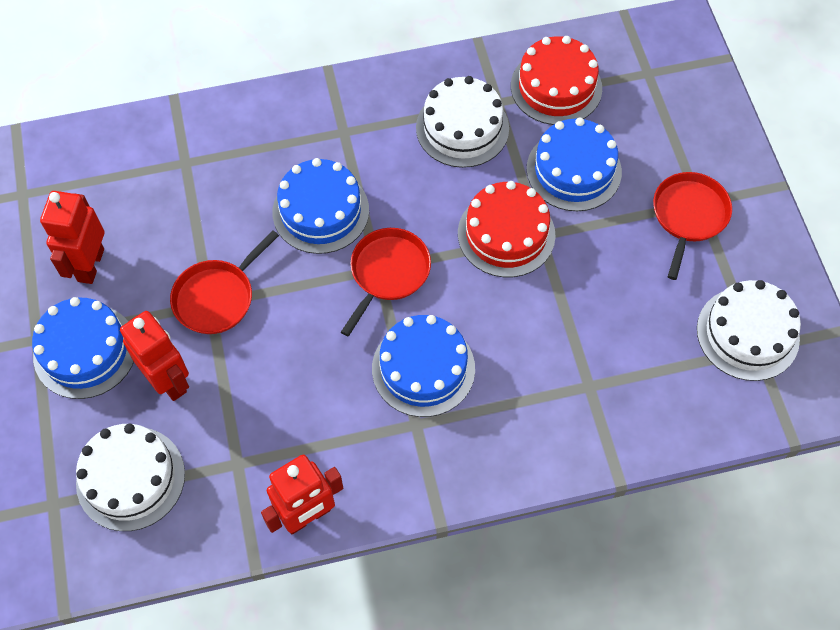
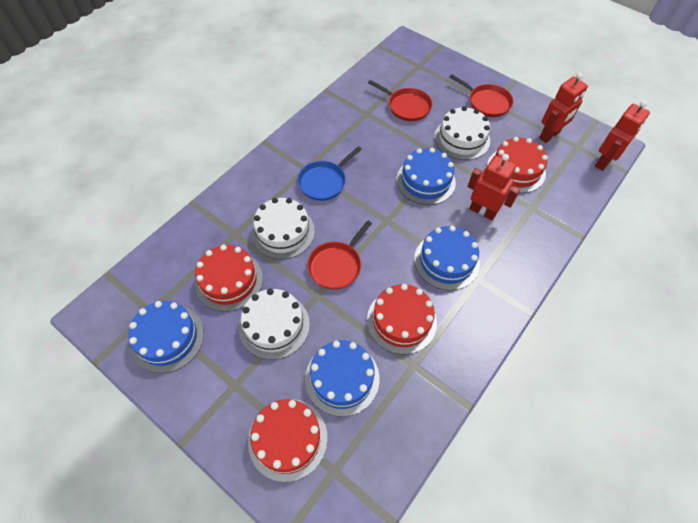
blue pan: 0 -> 1
red cake: 2 -> 4

